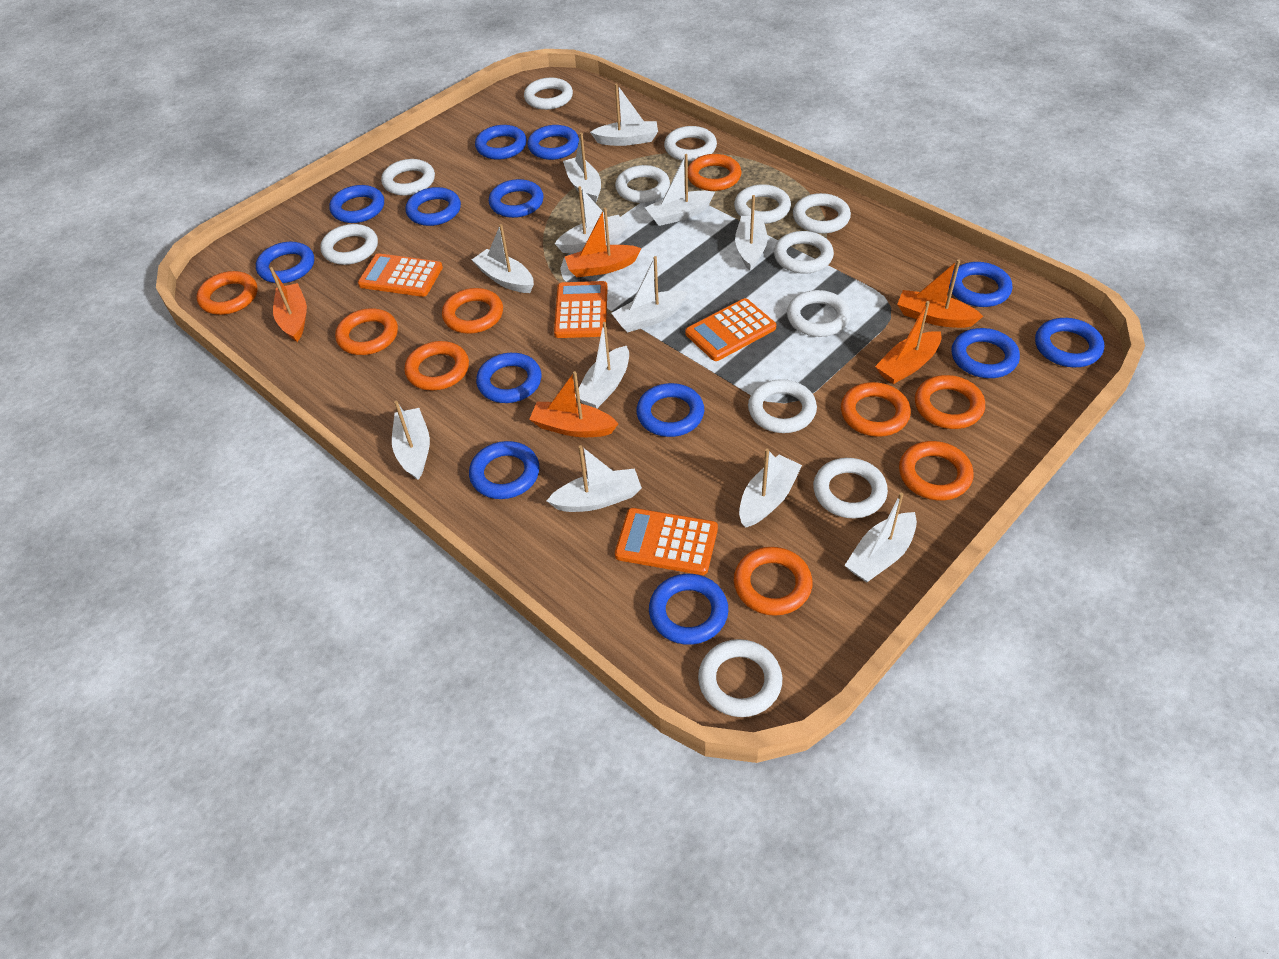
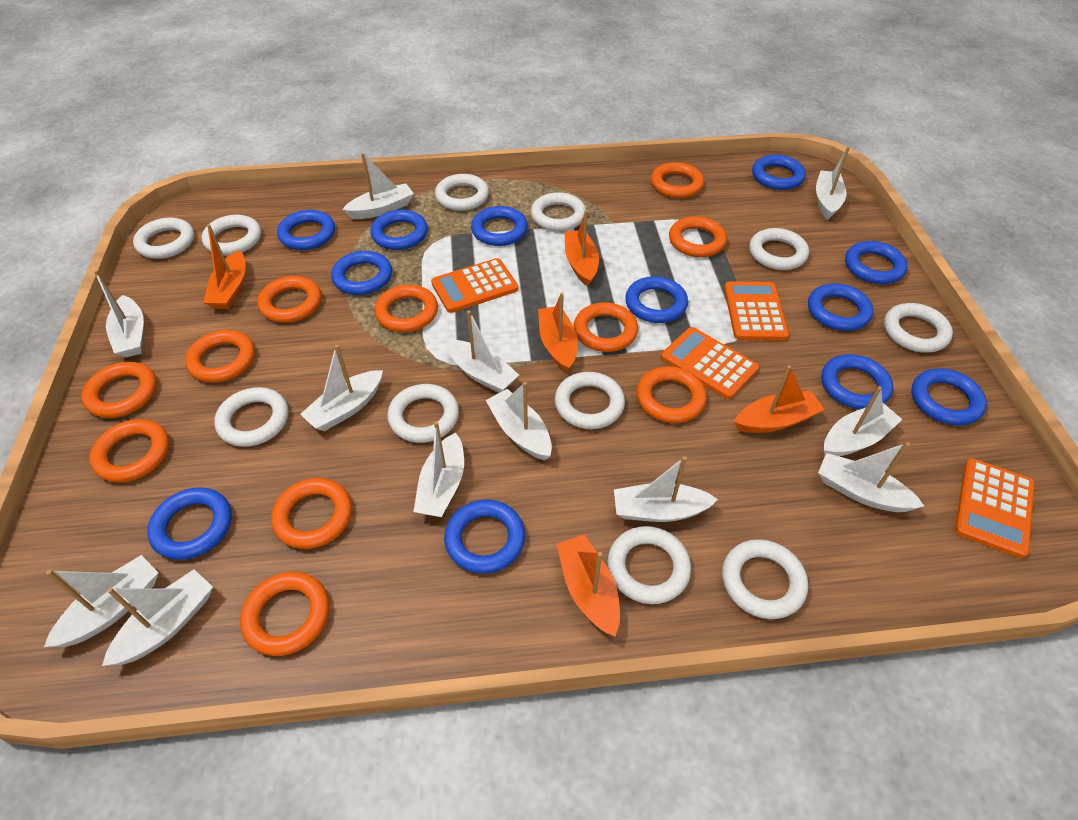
blue ring: 13 -> 12
orange ring: 9 -> 11
white ring: 12 -> 11

